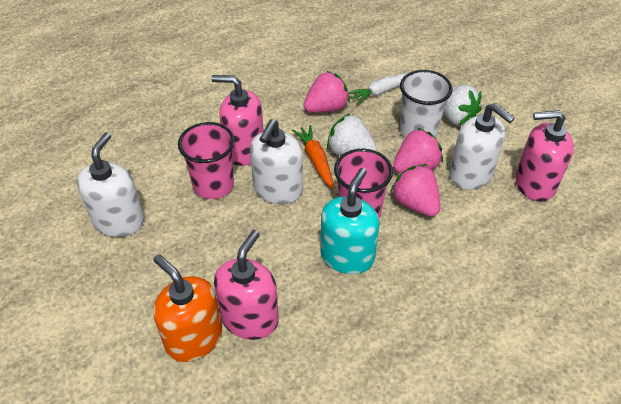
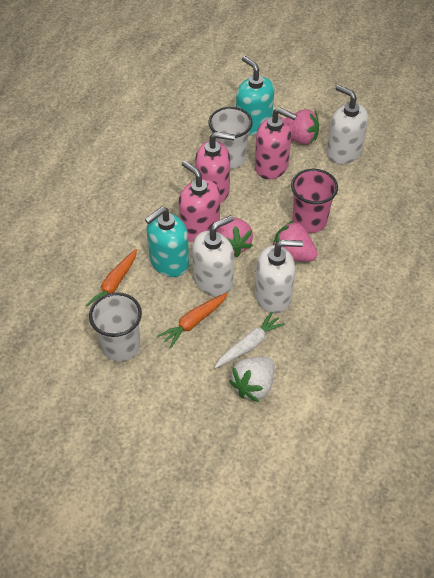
orange carrot: 1 -> 2
orange soap dispenser: 1 -> 0
pink cup: 2 -> 1
turquoise soap dispenser: 1 -> 2
white cup: 1 -> 2
white strawberry: 2 -> 1

